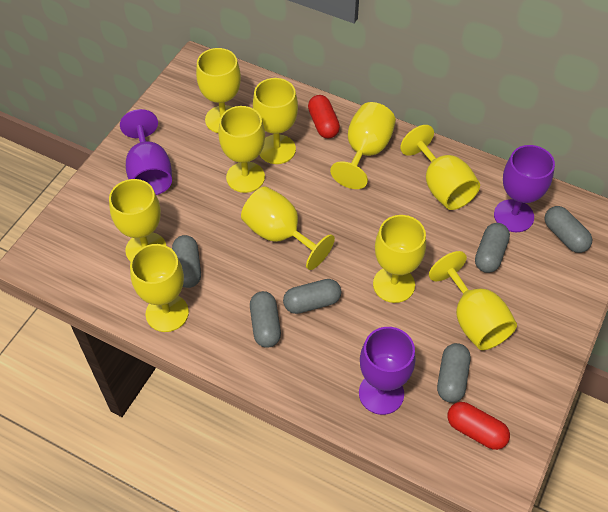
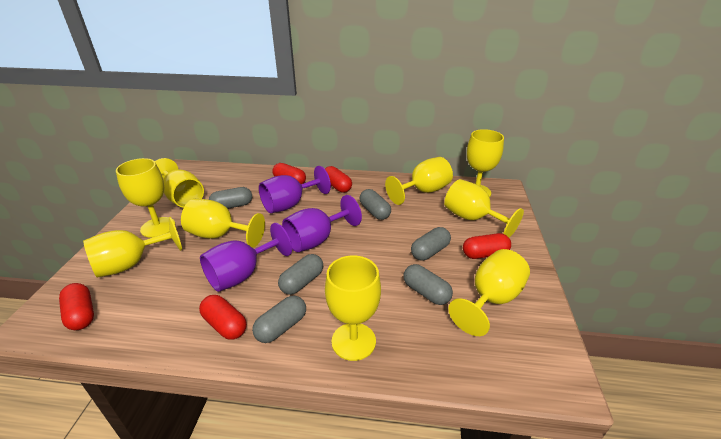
red capsule: 2 -> 5
yellow goblet: 10 -> 9

